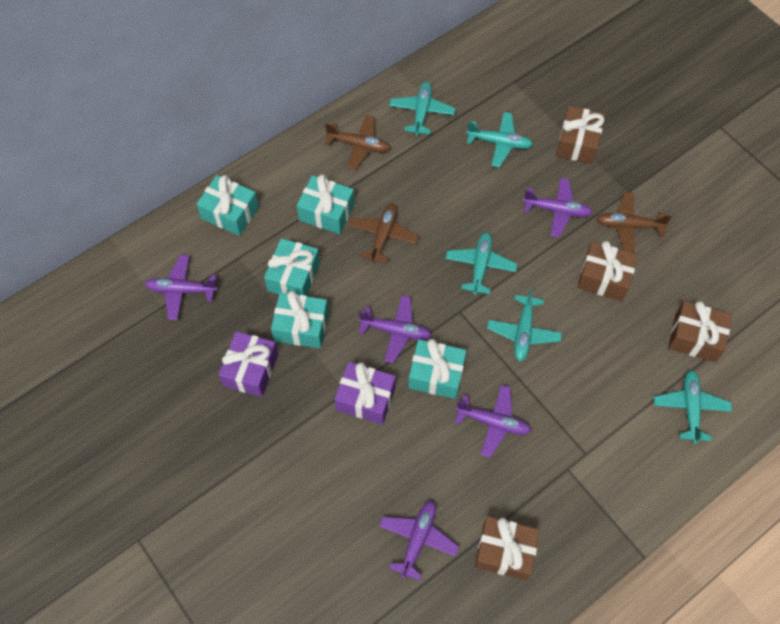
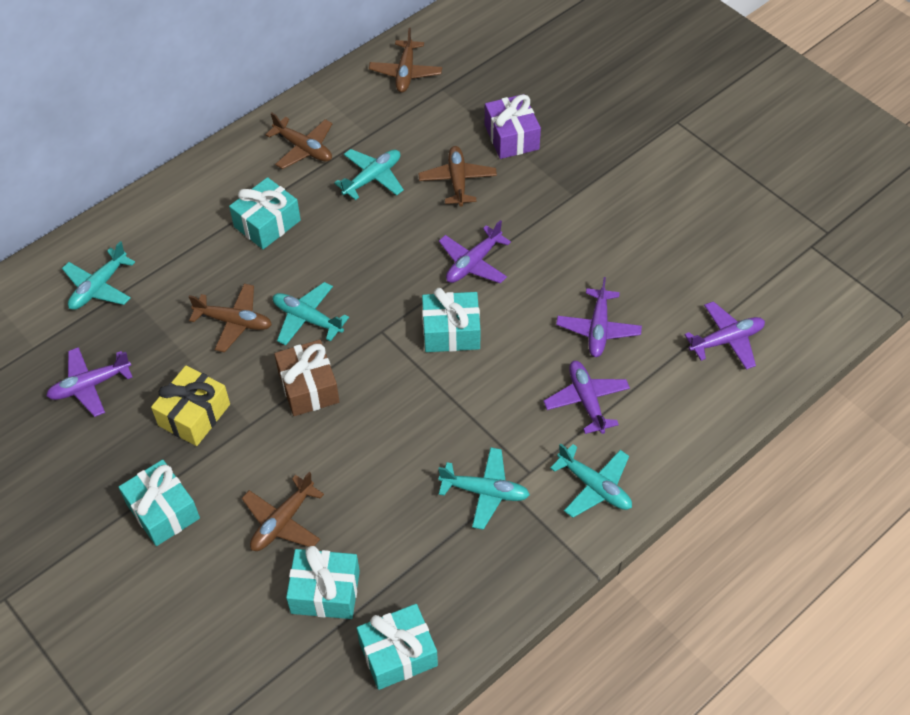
brown gift: 4 -> 1
brown plane: 3 -> 5
purple gift: 2 -> 1
yellow gift: 0 -> 1

